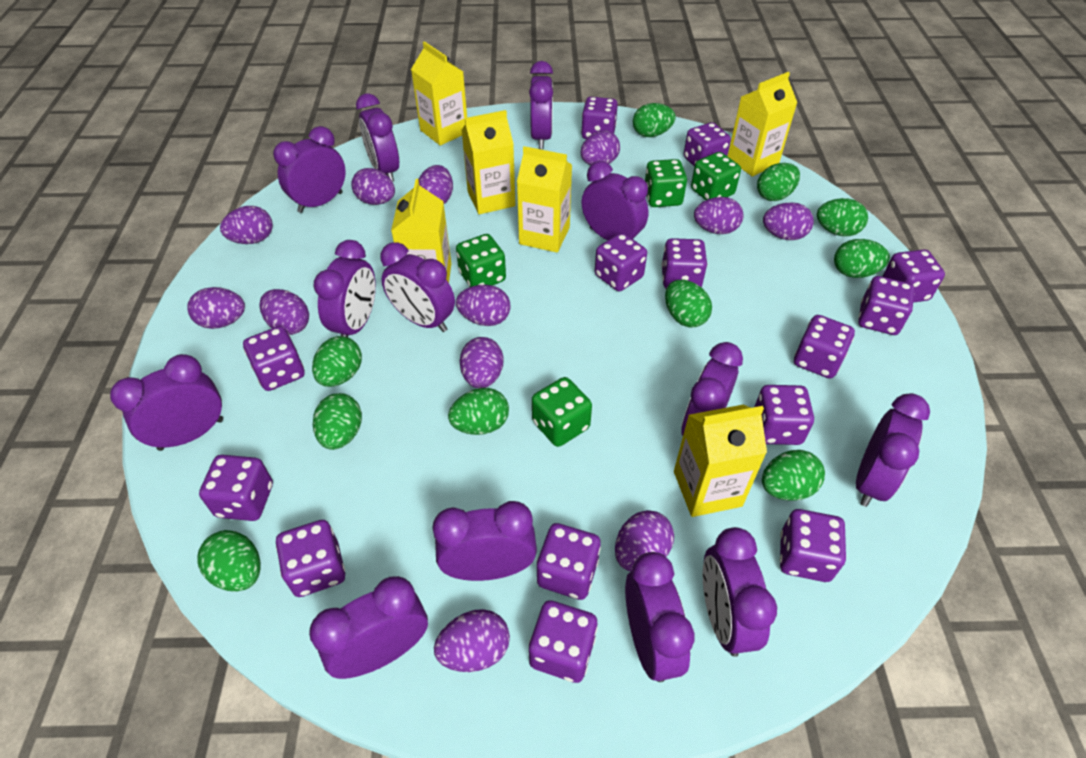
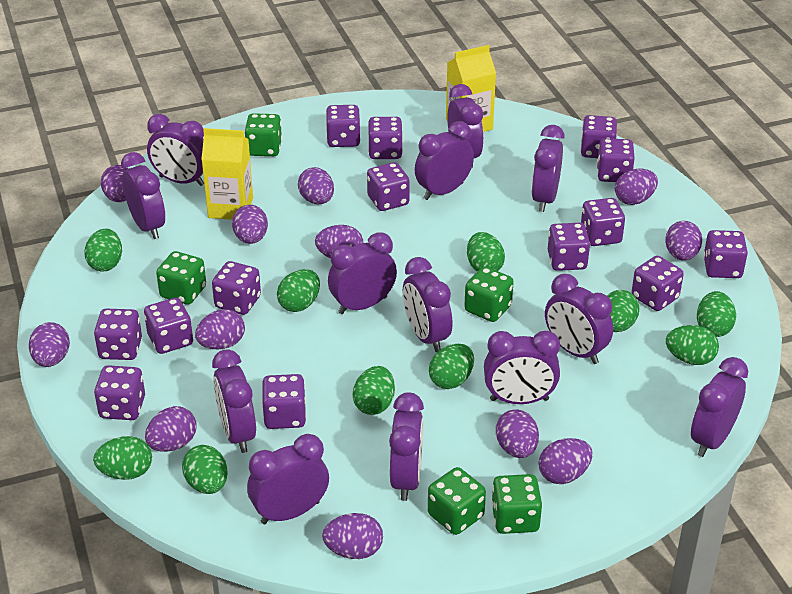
green dice: 4 -> 5
yellow carton: 6 -> 2

